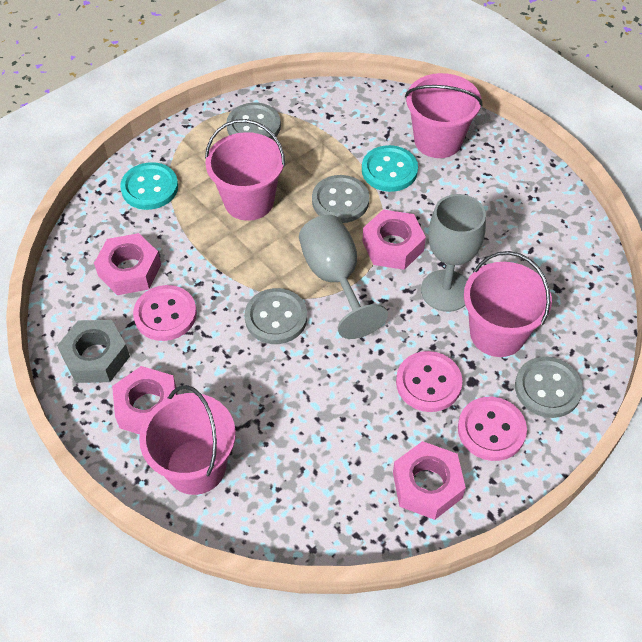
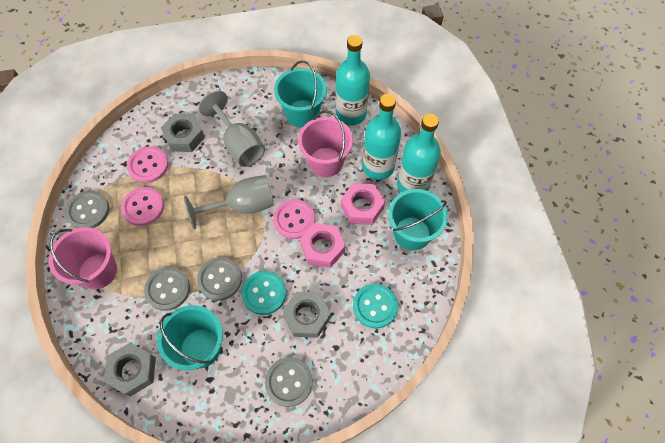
grey nut: 1 -> 3
pink bucket: 4 -> 2
pink nut: 4 -> 2
turquoise bottle: 0 -> 3
turquoise bucket: 0 -> 3

